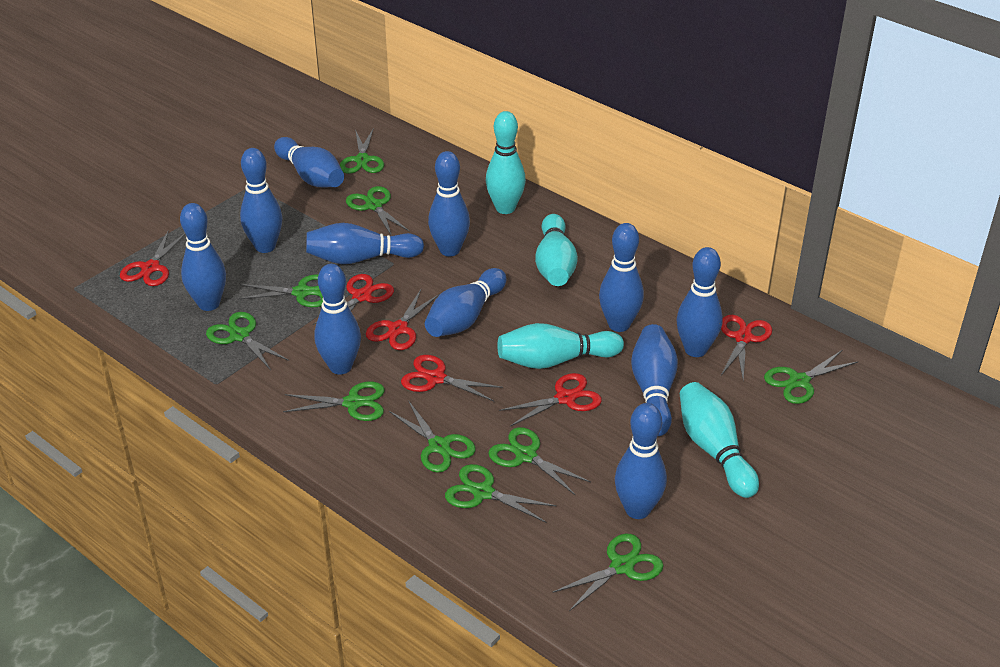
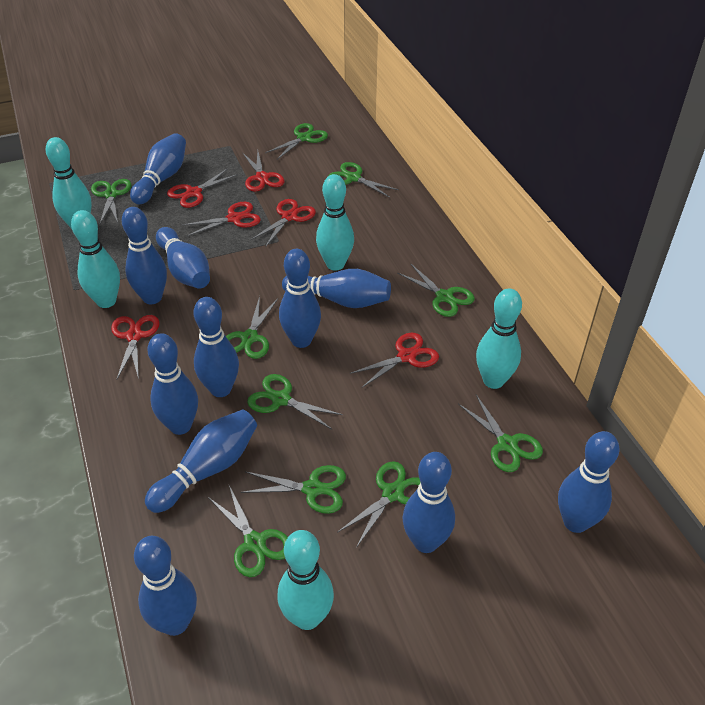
turquoise bowling pin: 4 -> 5

